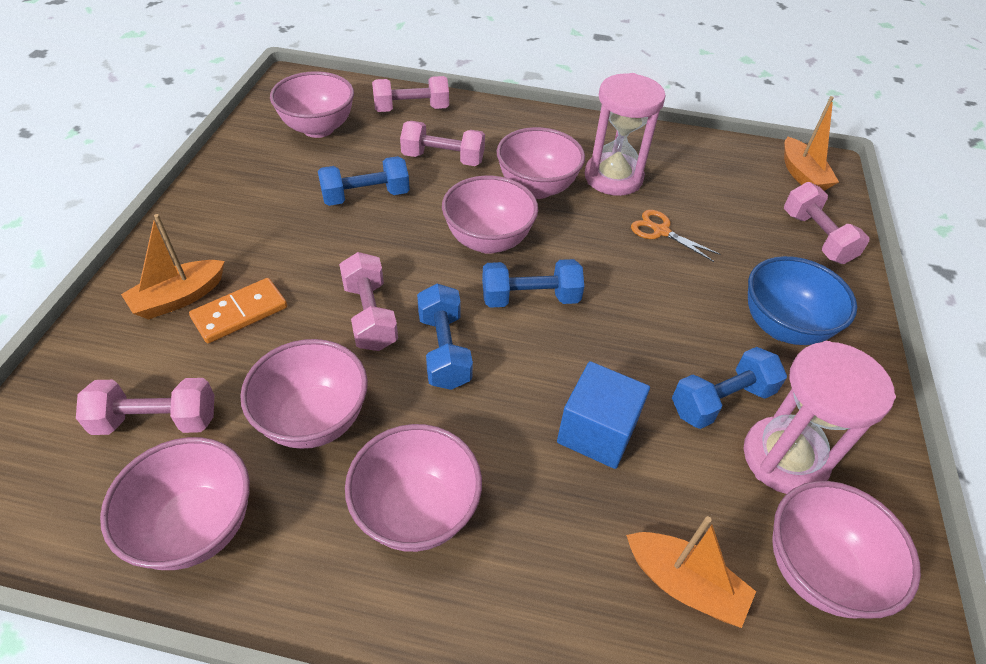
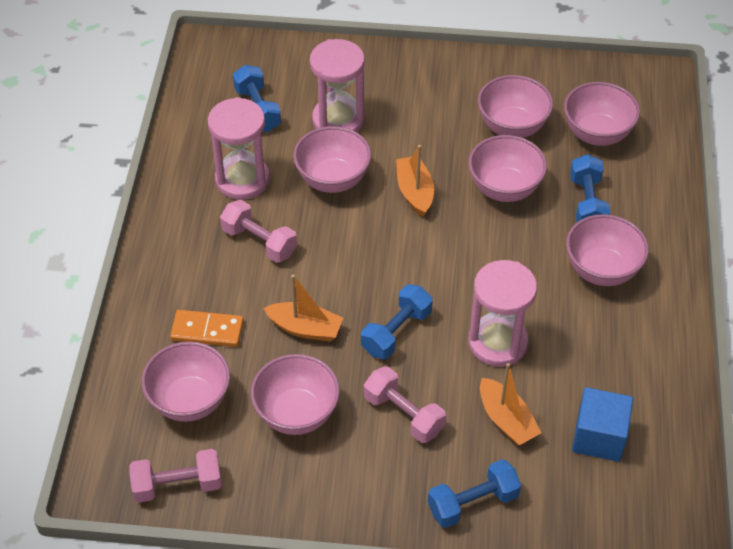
blue bowl: 1 -> 0
orange scissors: 1 -> 0
pink dumbbell: 5 -> 3
pink hourglass: 2 -> 3

